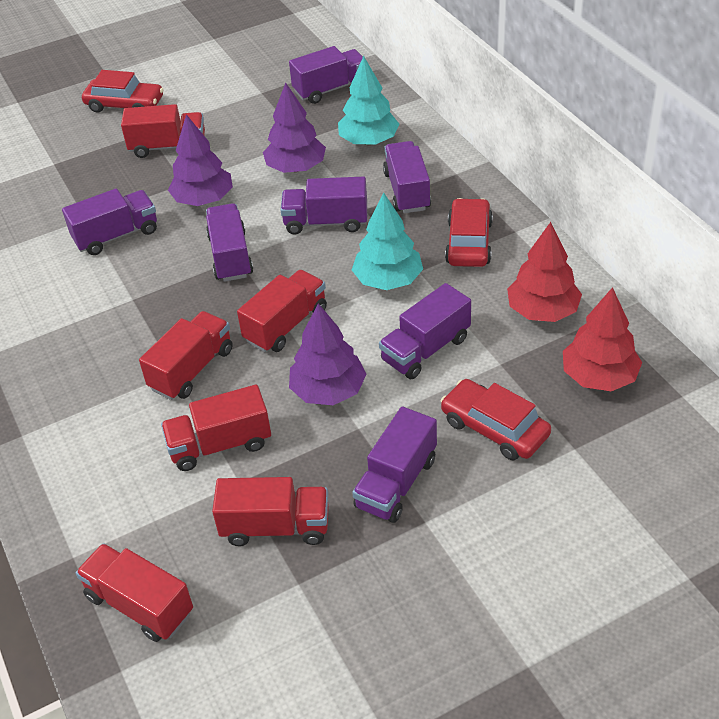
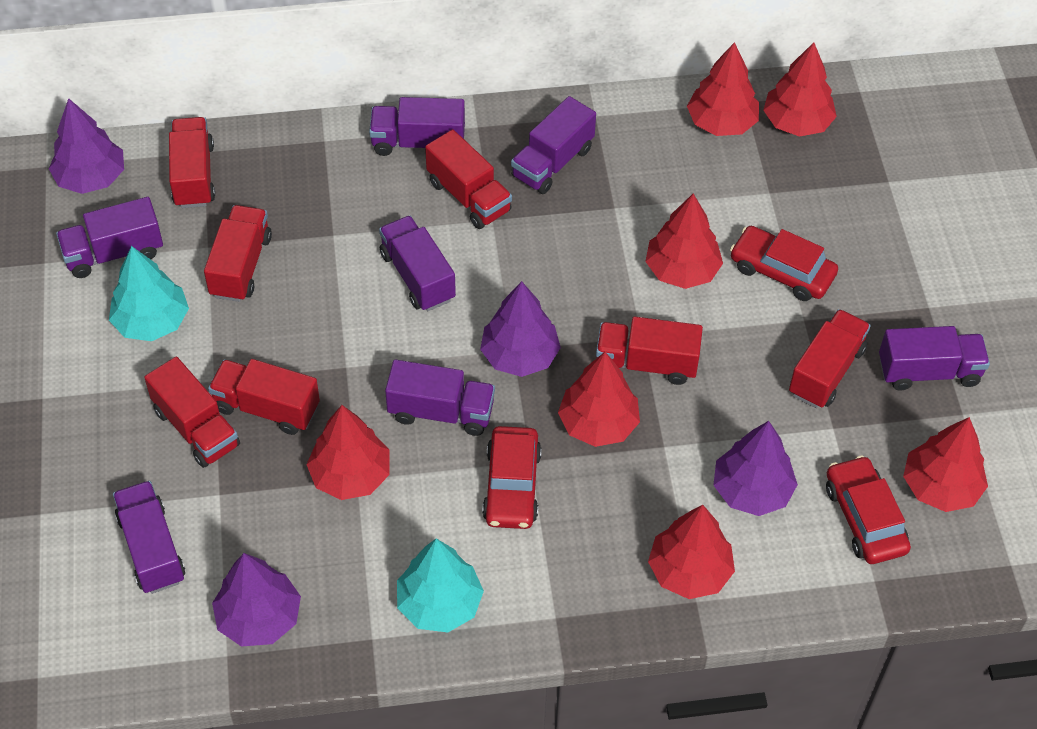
purple tree: 3 -> 4
red tree: 2 -> 7
red truck: 6 -> 7

